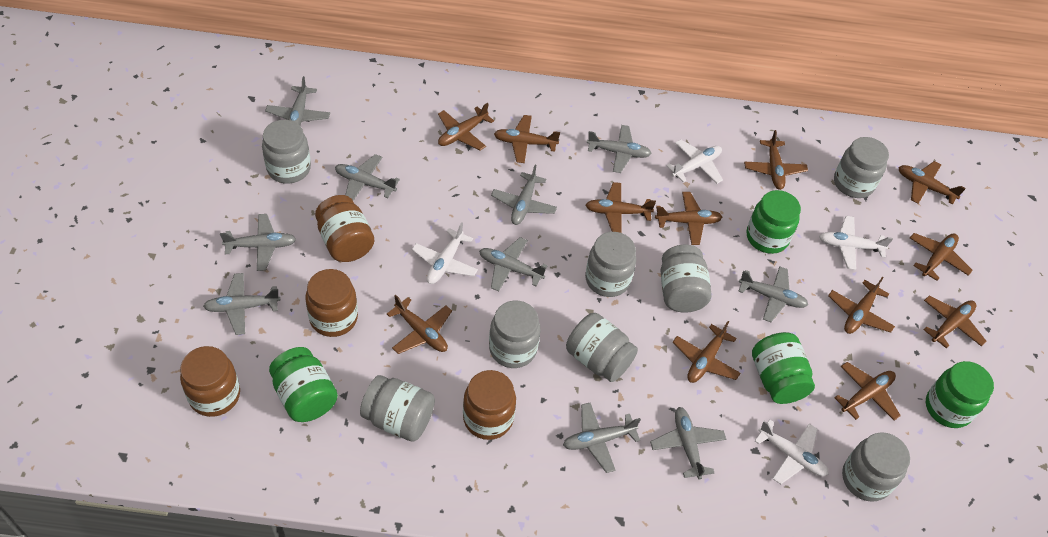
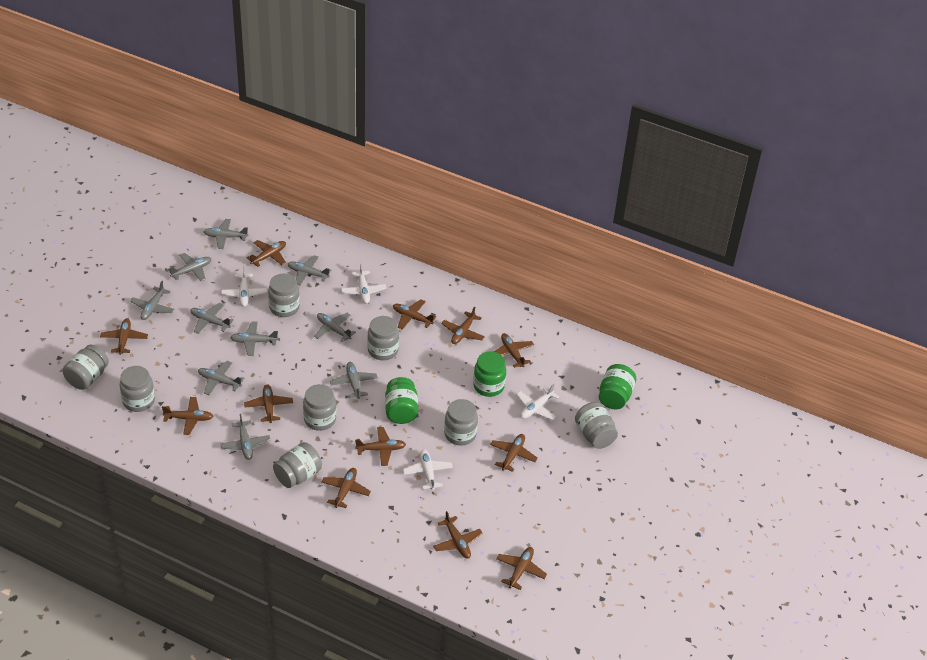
brown jar: 4 -> 0
green jar: 4 -> 3

